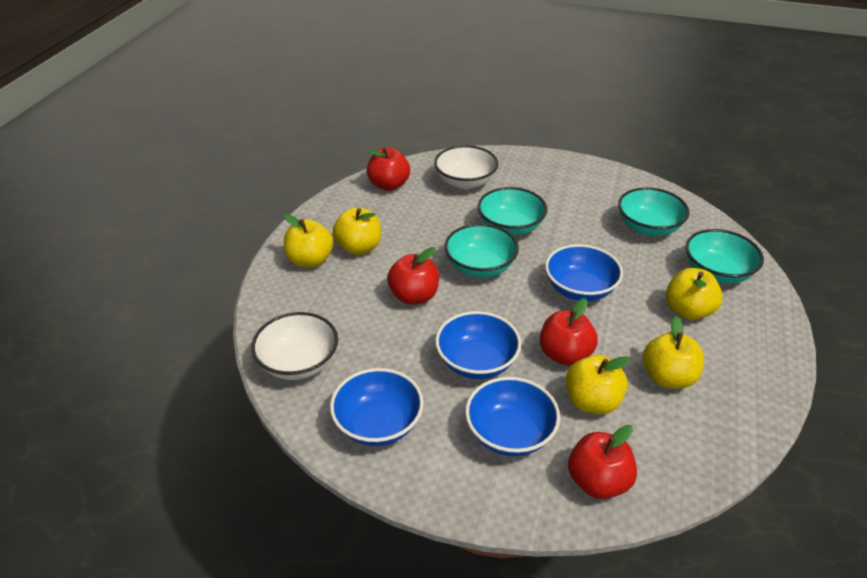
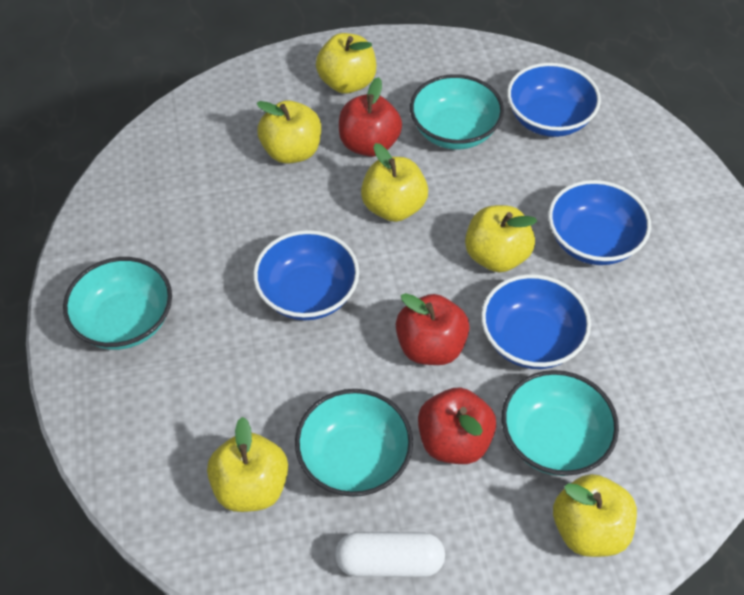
red apple: 4 -> 3
white bowl: 2 -> 0
white capsule: 0 -> 1
yellow apple: 5 -> 6

